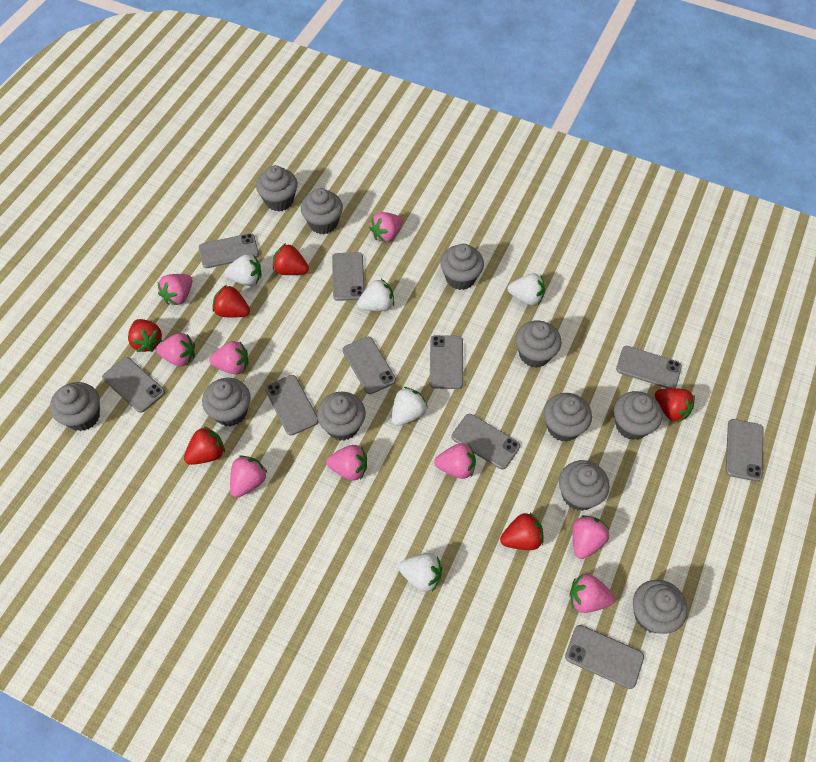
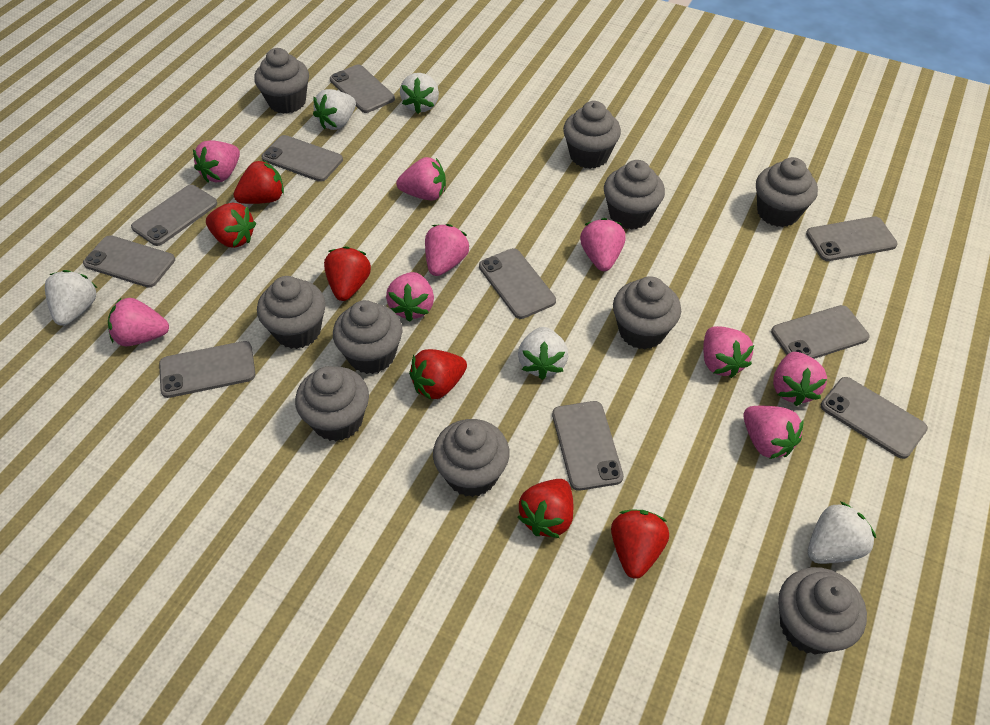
grey cupcake: 11 -> 10

